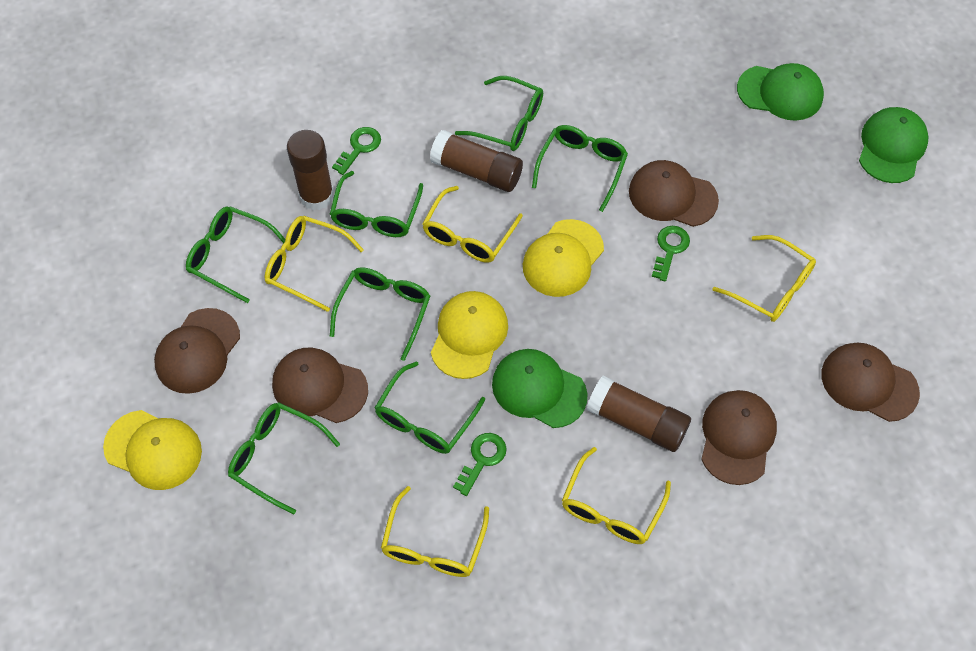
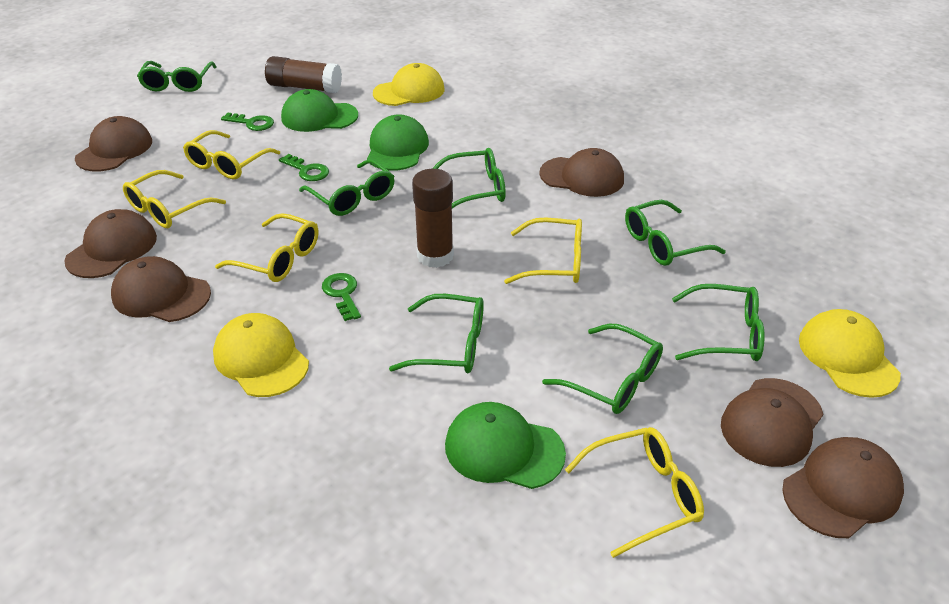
brown cap: 5 -> 6
brown glue stick: 3 -> 2

